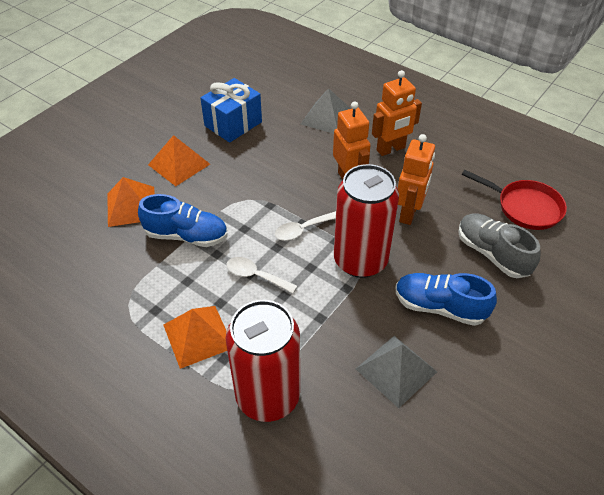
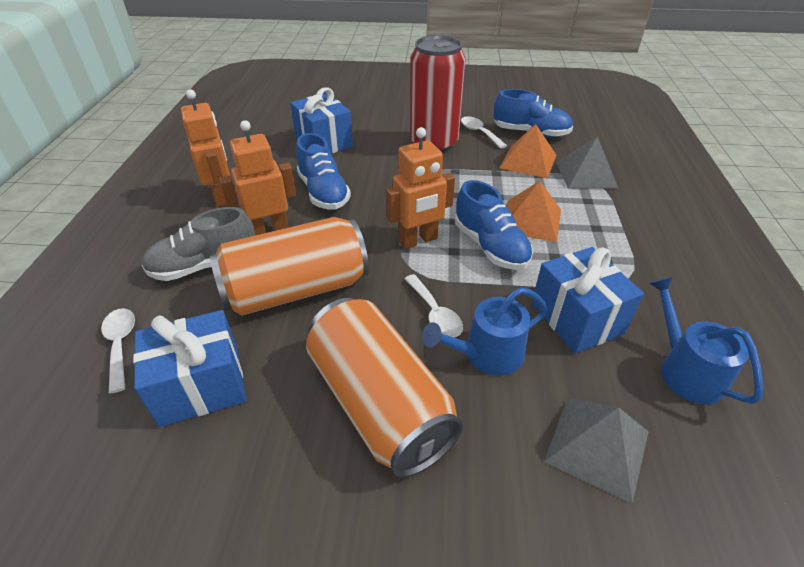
blue gift: 1 -> 3
blue shoe: 2 -> 3
blue watering can: 0 -> 2
orange can: 0 -> 2
orange pyramid: 3 -> 2
red can: 2 -> 1
red pan: 1 -> 0
white spoon: 2 -> 3

